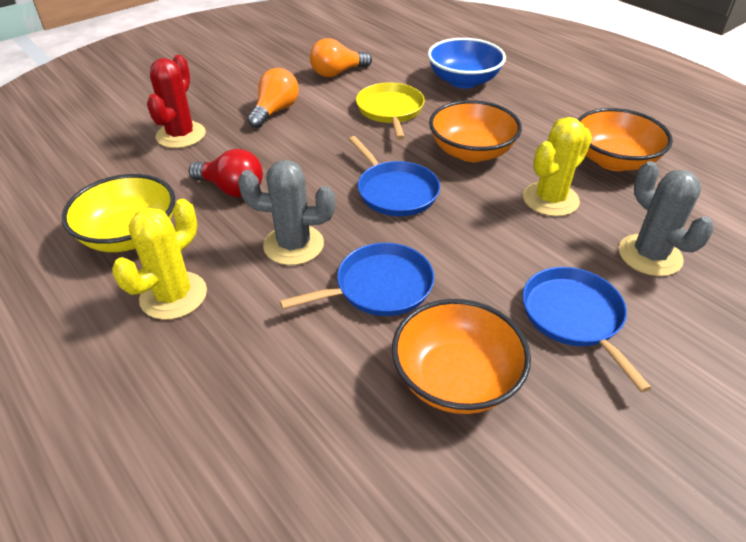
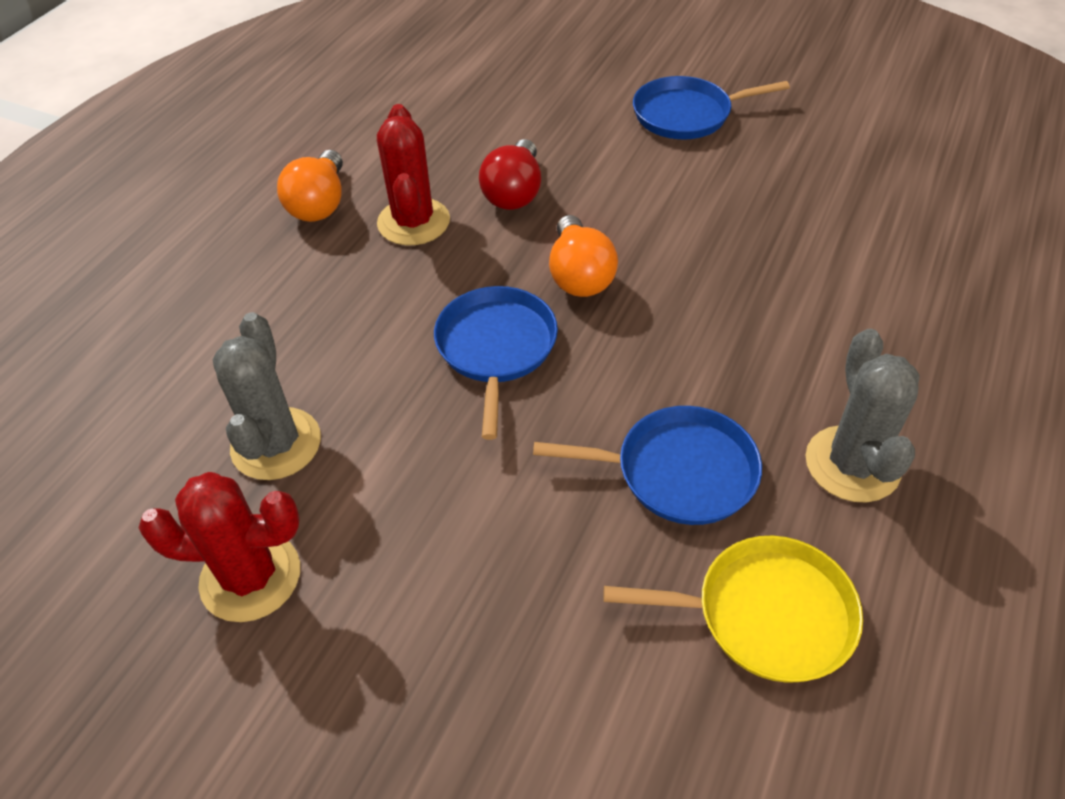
blue bowl: 1 -> 0
orange bowl: 3 -> 0
red cactus: 1 -> 2
yellow bowl: 1 -> 0
yellow cactus: 2 -> 0

